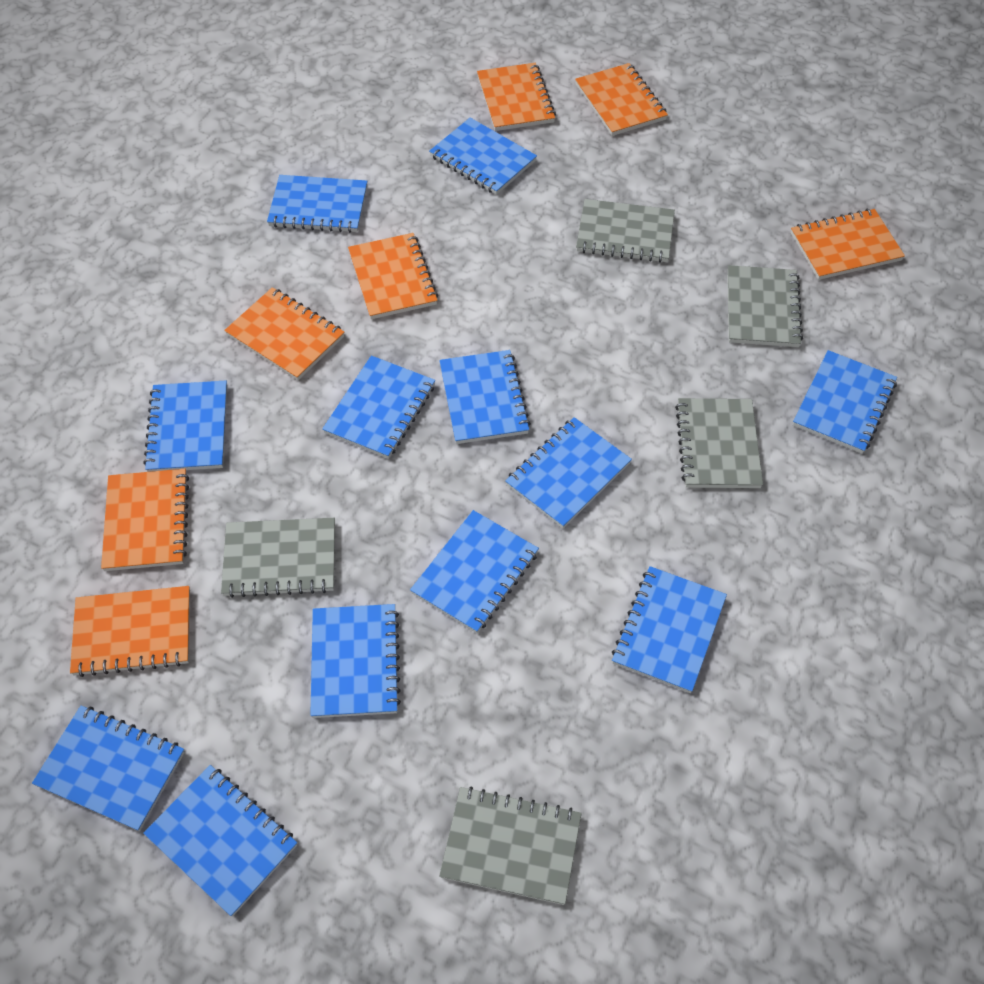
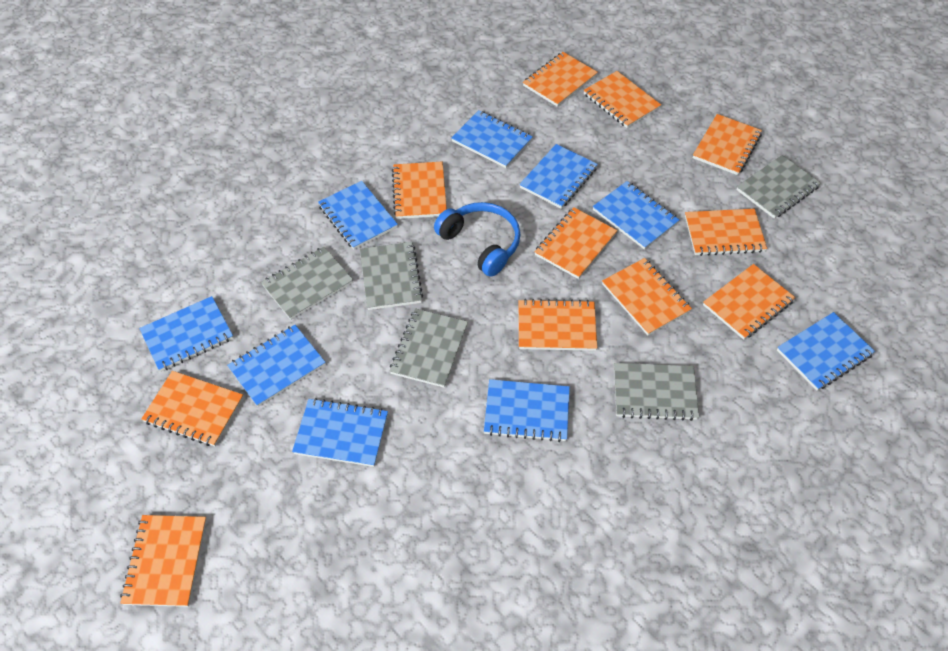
blue headphones: 0 -> 1
blue notebook: 12 -> 9
orange notebook: 7 -> 11

